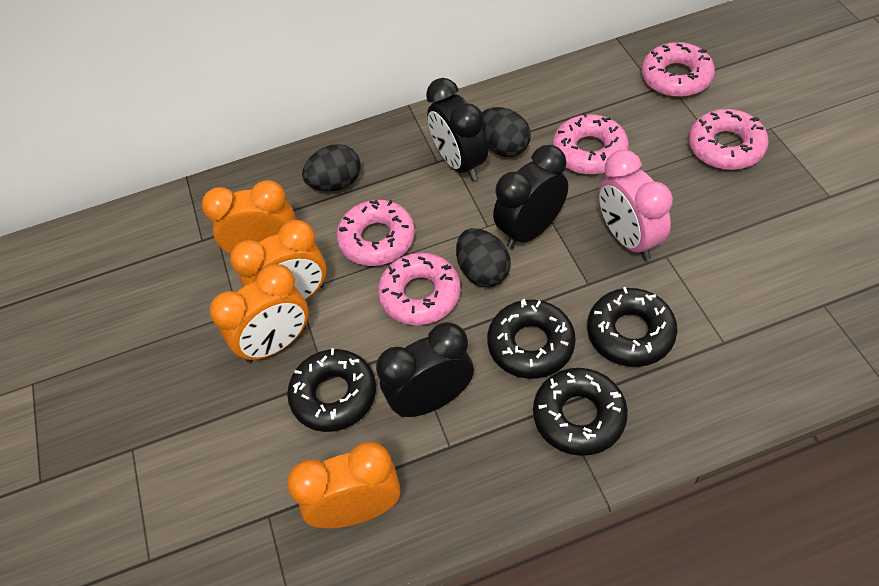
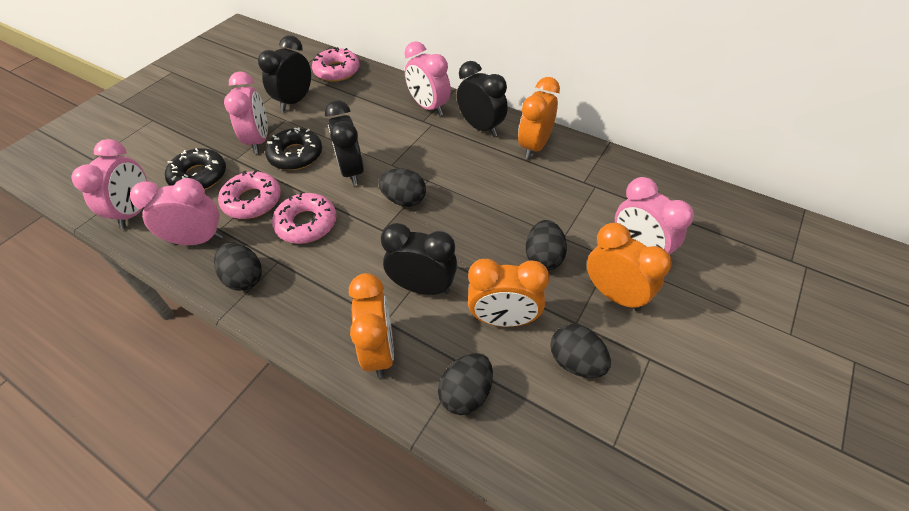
black clock: 3 -> 4
black donut: 4 -> 2
black egg: 3 -> 5
pink clock: 1 -> 5
pink donut: 5 -> 3

